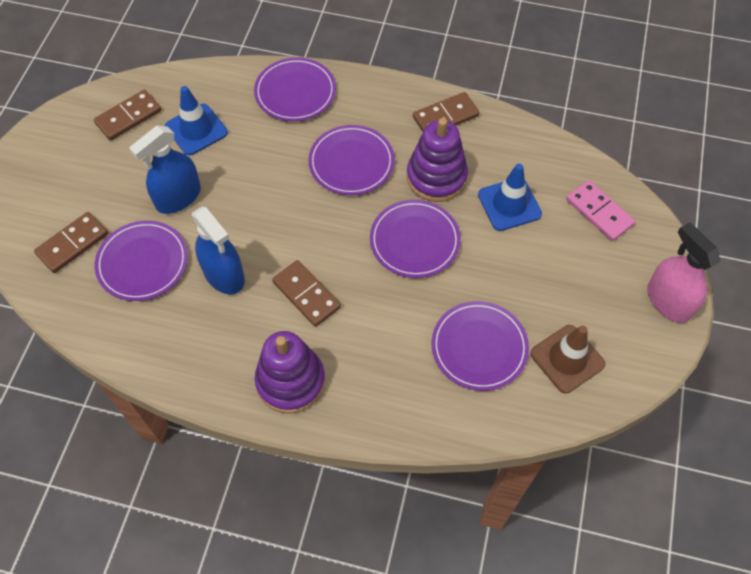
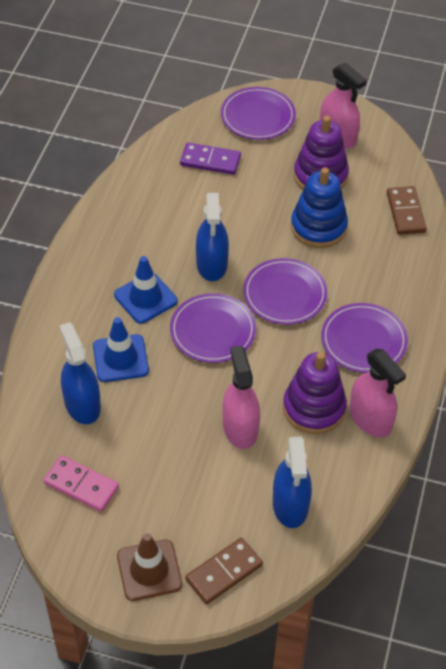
blue spray bottle: 2 -> 3
blue stacking toy: 0 -> 1
brown domino: 4 -> 2
pink spray bottle: 1 -> 3
purple domino: 0 -> 1
purple plate: 5 -> 4

